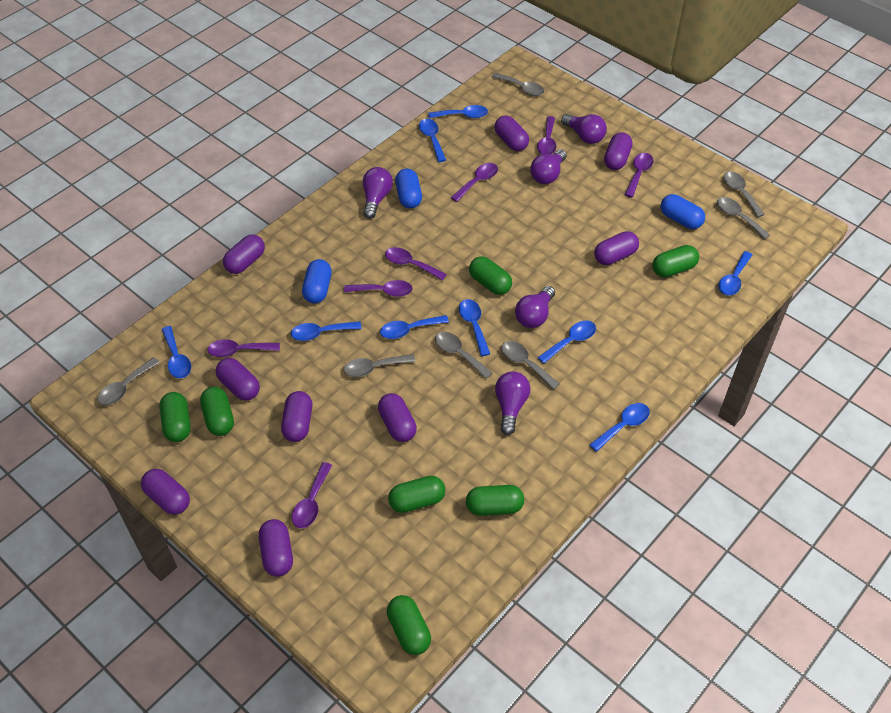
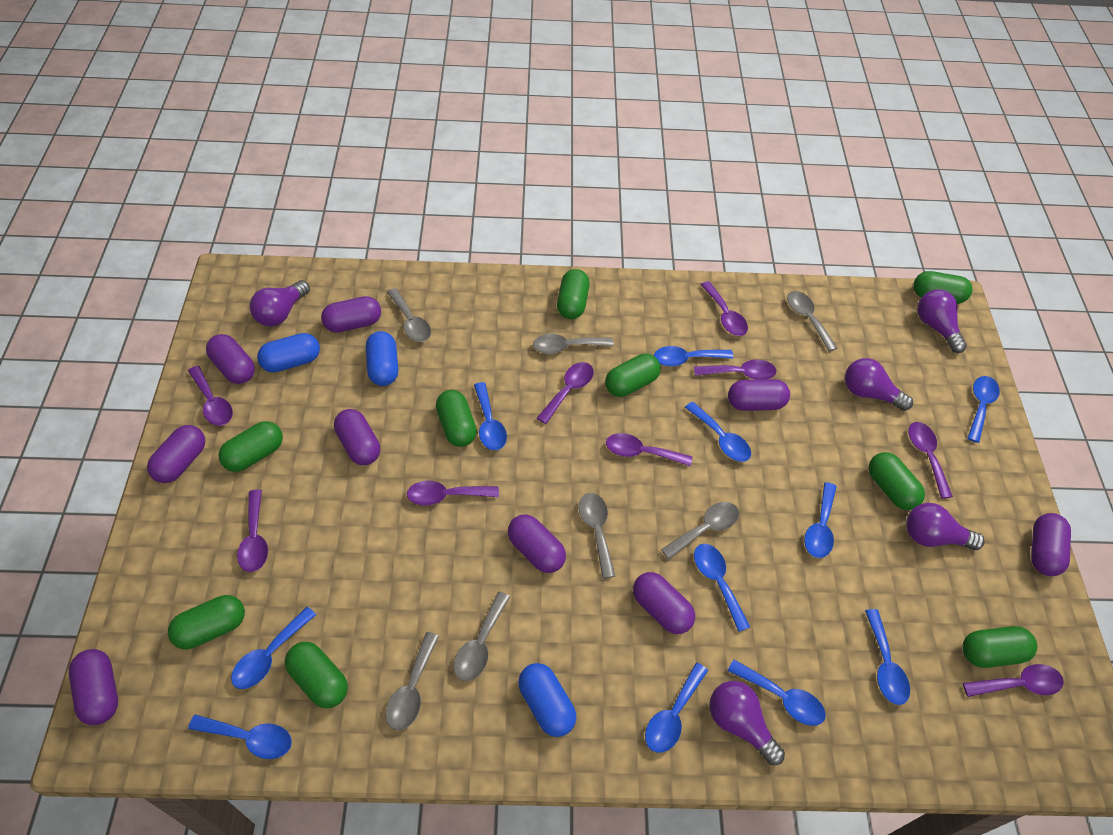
blue spoon: 9 -> 11
green capsule: 7 -> 9
purple spoon: 7 -> 9

